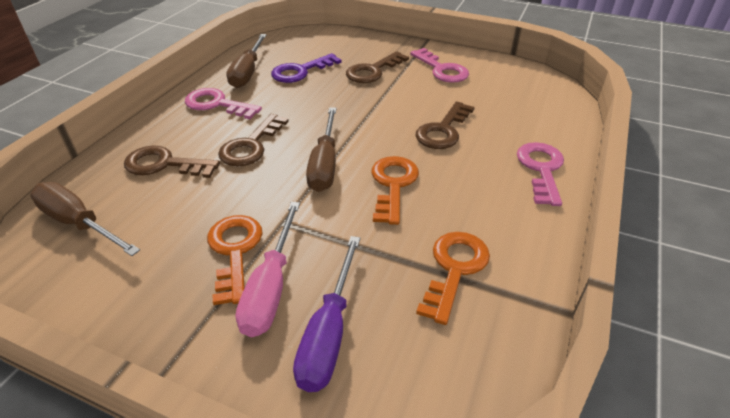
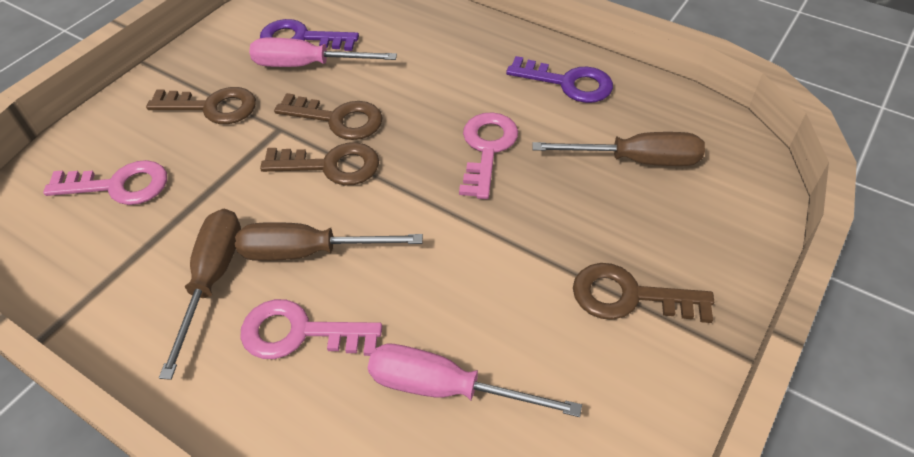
orange key: 3 -> 0
pink screwdriver: 1 -> 2
purple key: 1 -> 2
purple screwdriver: 1 -> 0

